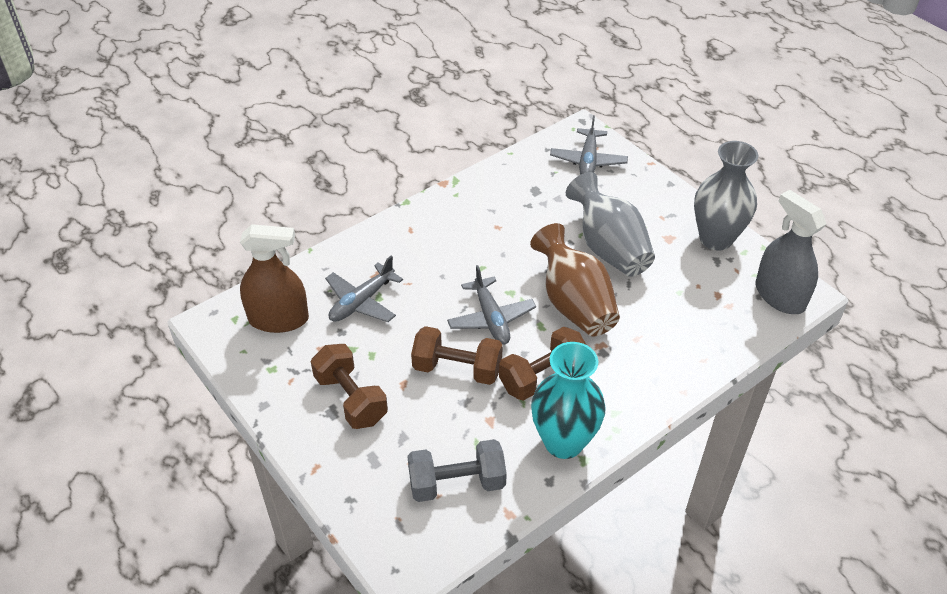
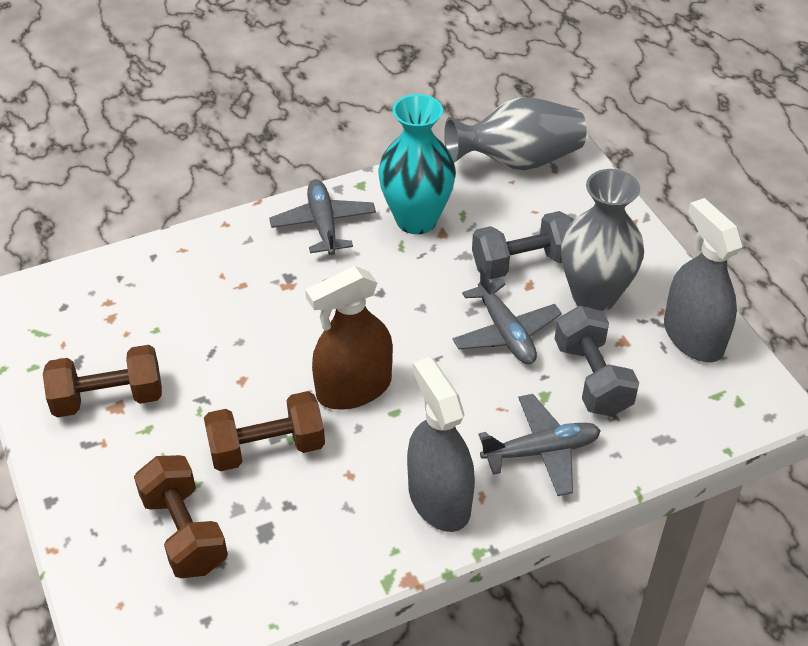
brown vase: 1 -> 0
grey dumbbell: 1 -> 2
grey spray bottle: 1 -> 2

